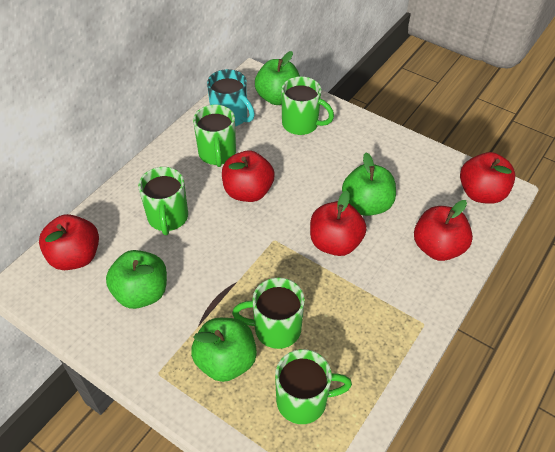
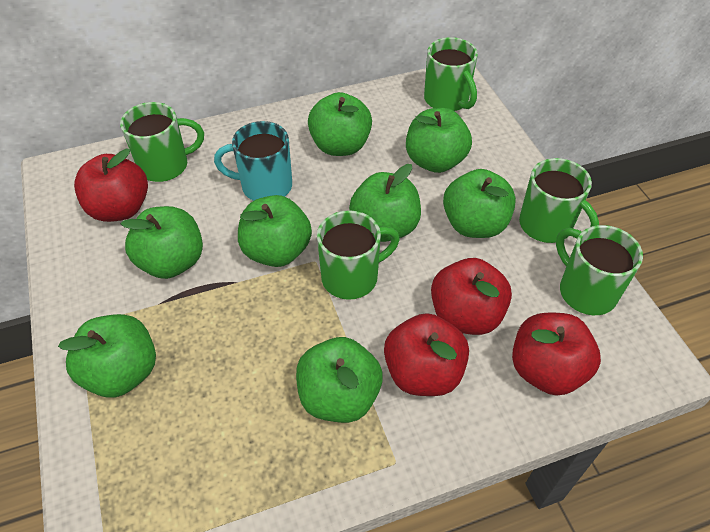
green apple: 4 -> 8
red apple: 5 -> 4

